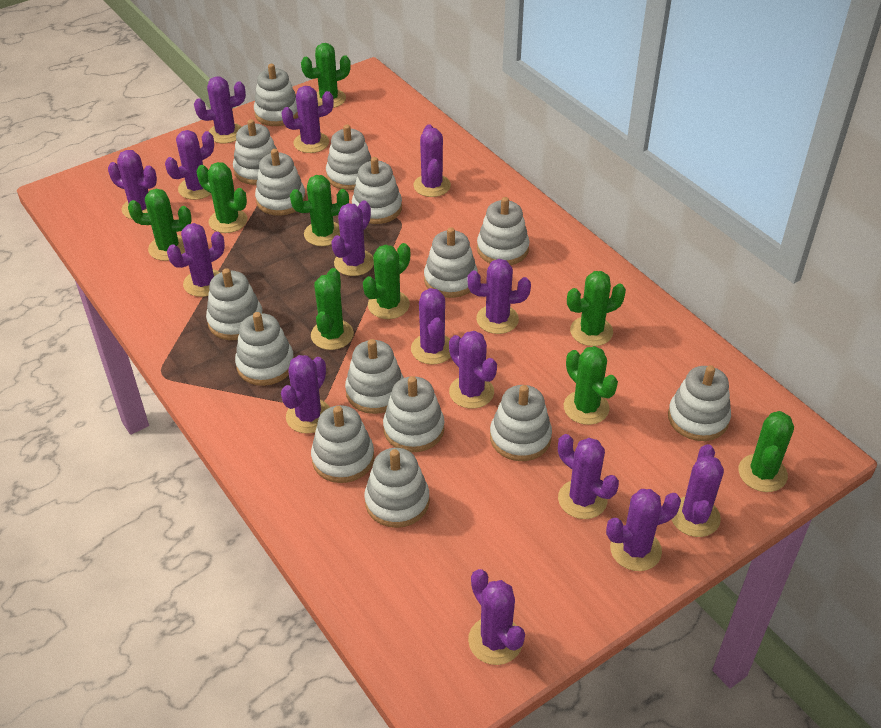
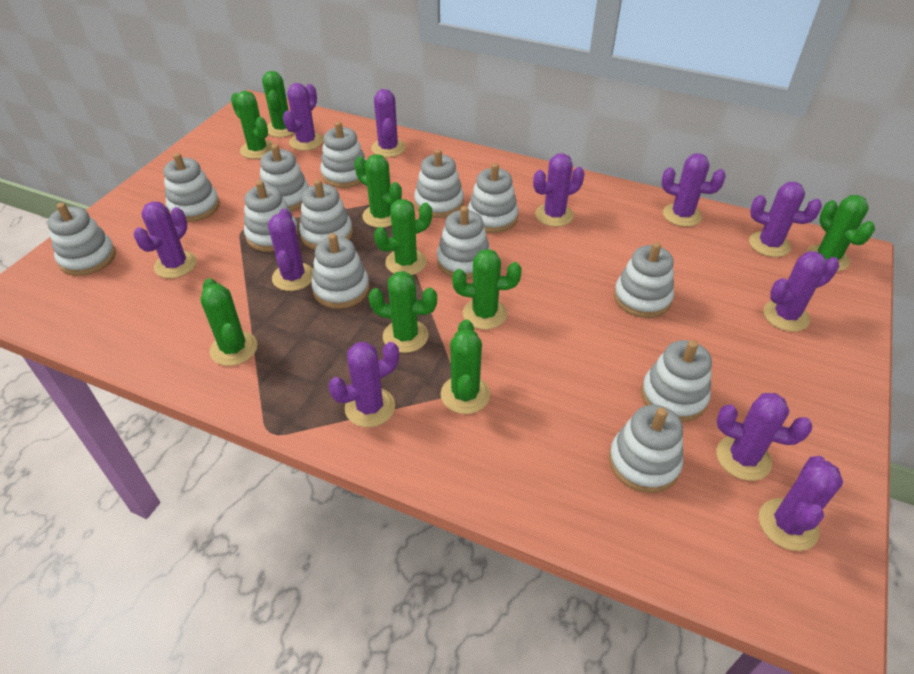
purple cactus: 15 -> 11
white stacking toy: 15 -> 13

